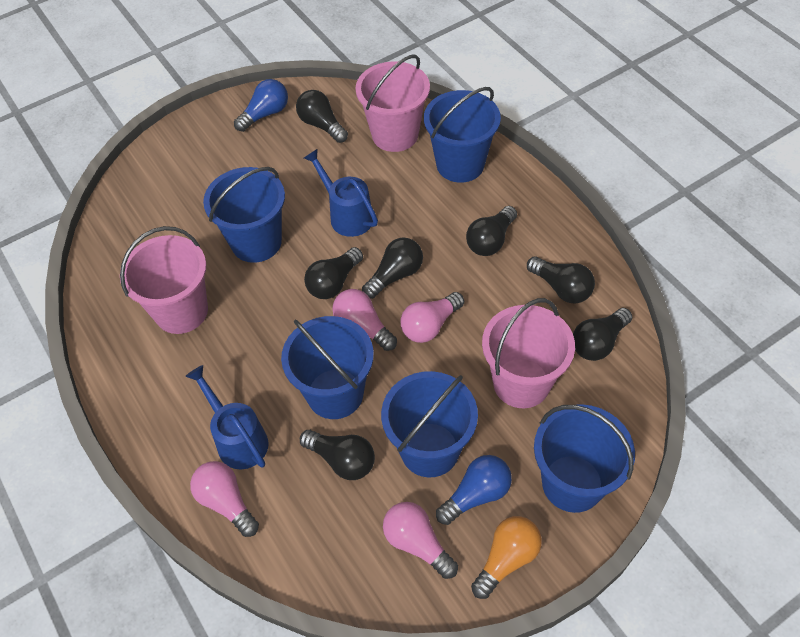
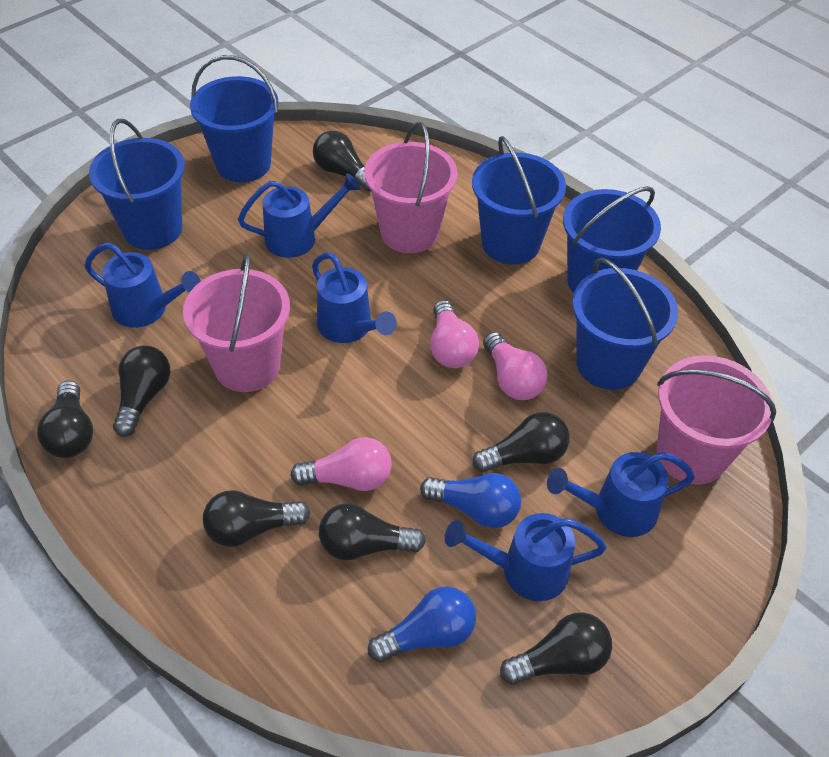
blue watering can: 2 -> 5
orange light bulb: 1 -> 0
pink light bulb: 4 -> 3

